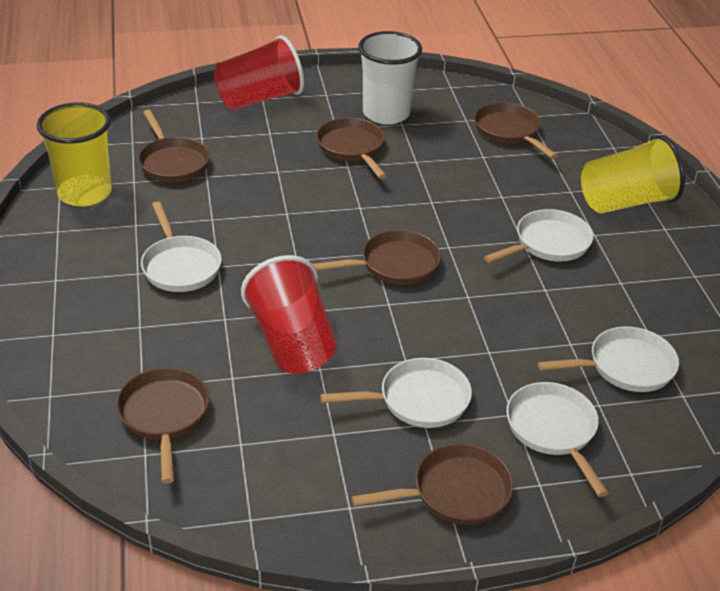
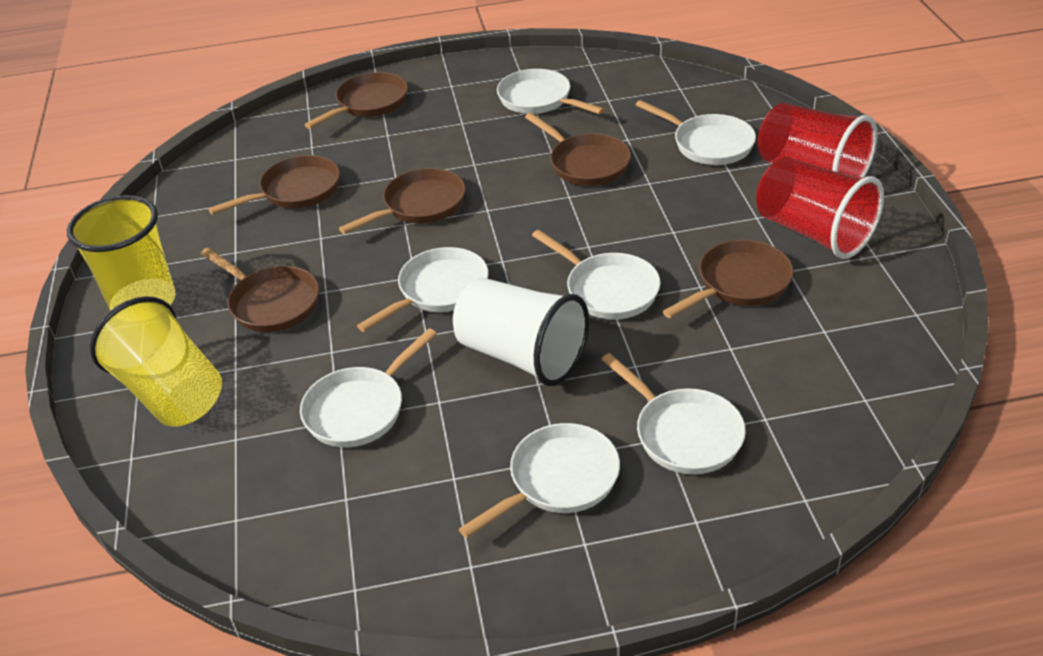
white pan: 5 -> 7

